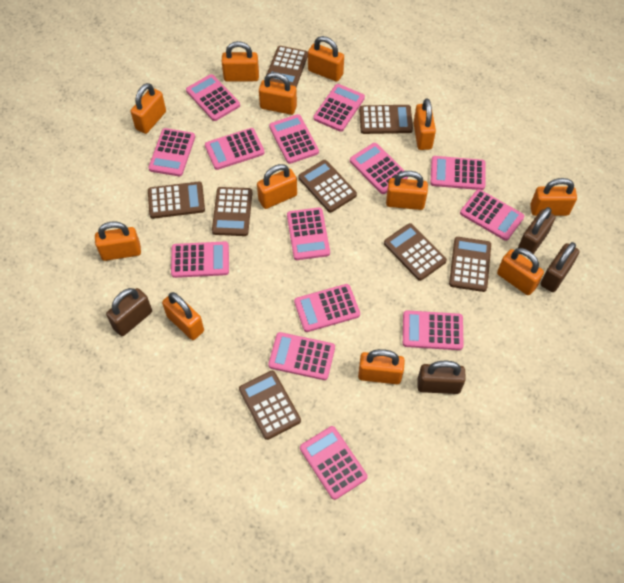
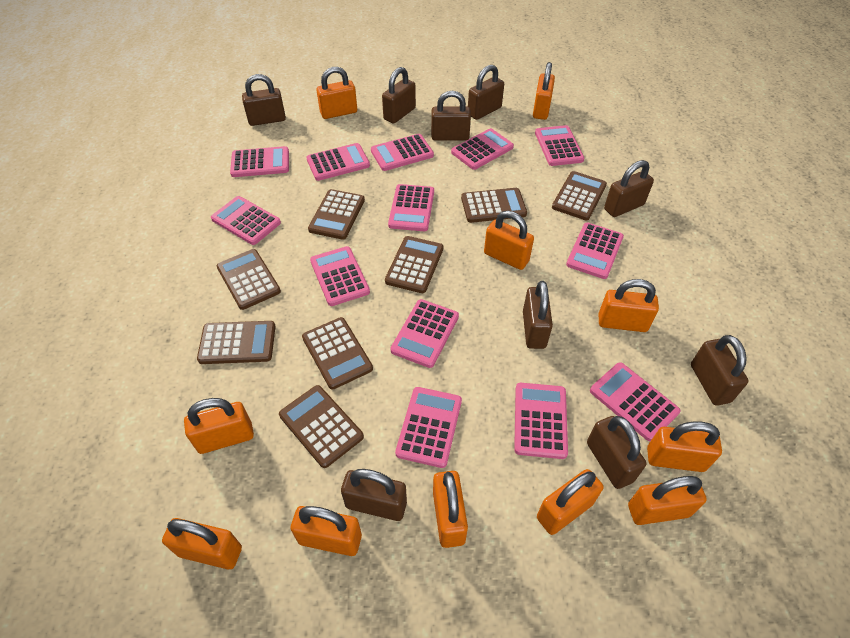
brown padlock: 4 -> 9
orange padlock: 12 -> 11
pink calculator: 14 -> 13

